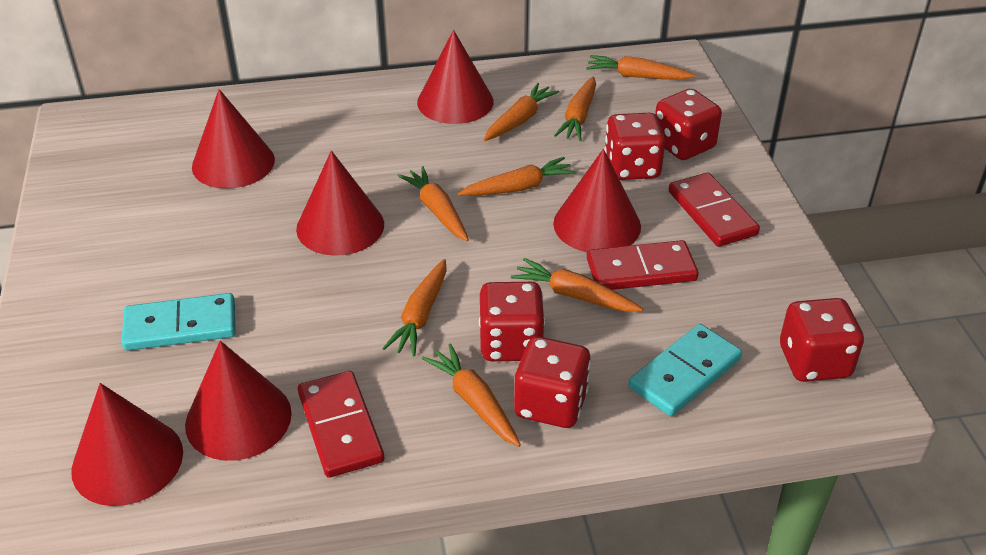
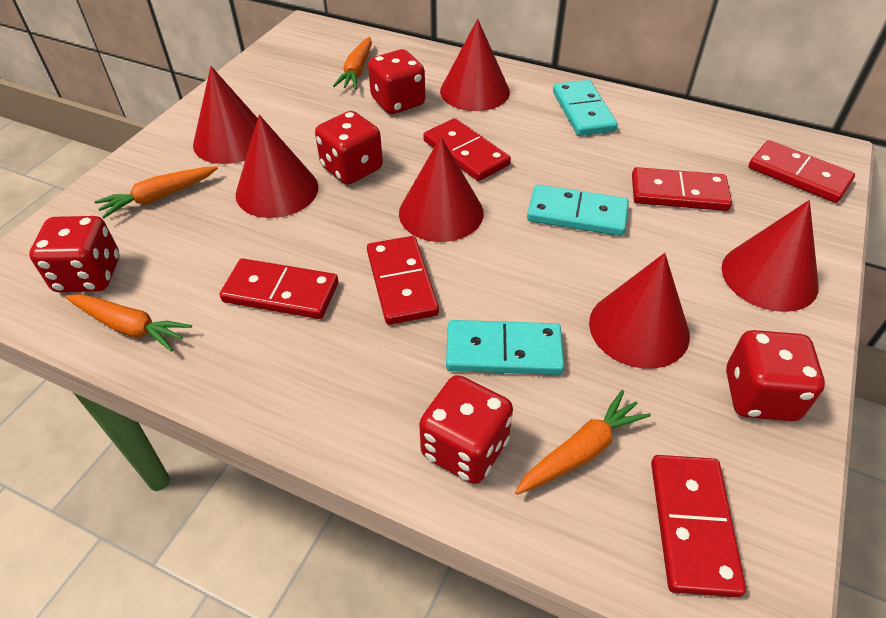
orange carrot: 8 -> 4
red domino: 3 -> 6
turquoise domino: 2 -> 3

